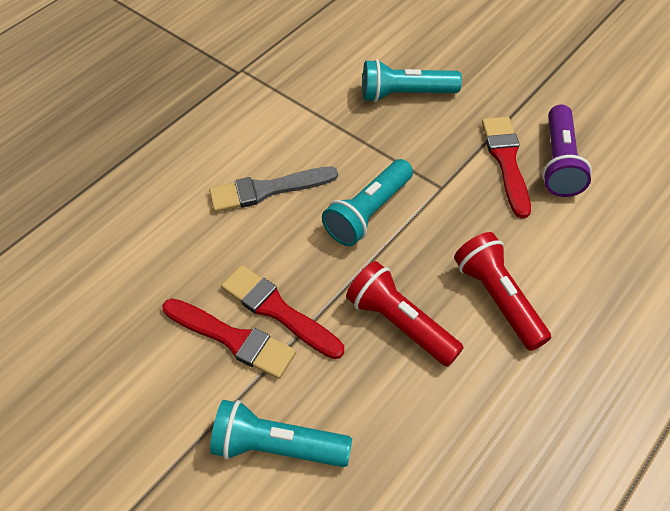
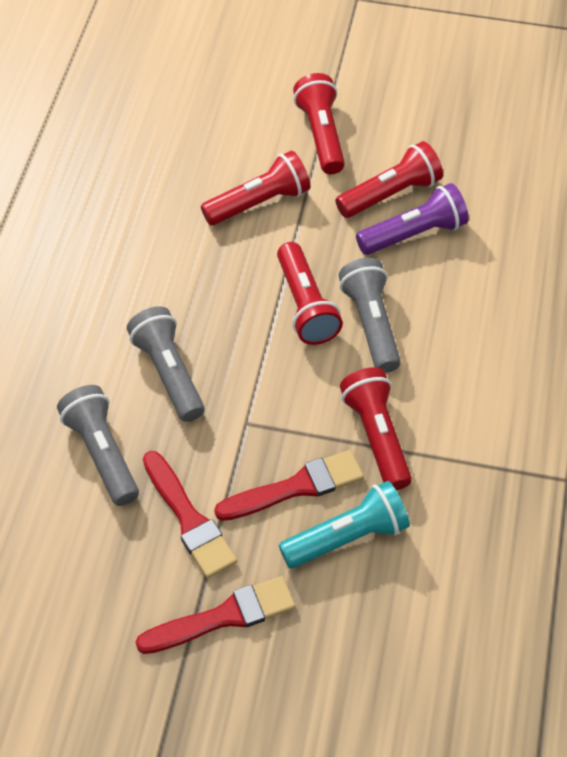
grey brush: 1 -> 0
grey flashlight: 0 -> 3
red flashlight: 2 -> 5
turquoise flashlight: 3 -> 1

